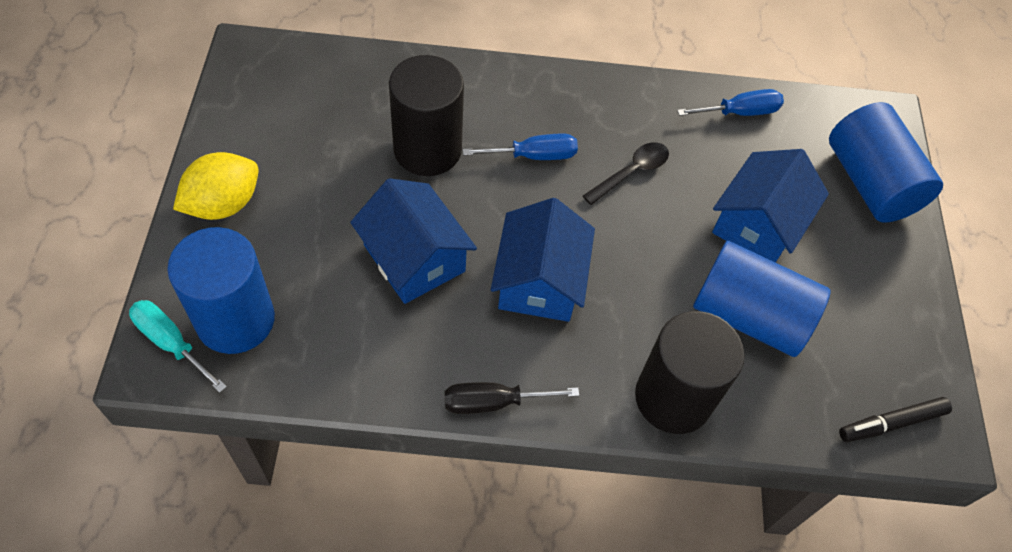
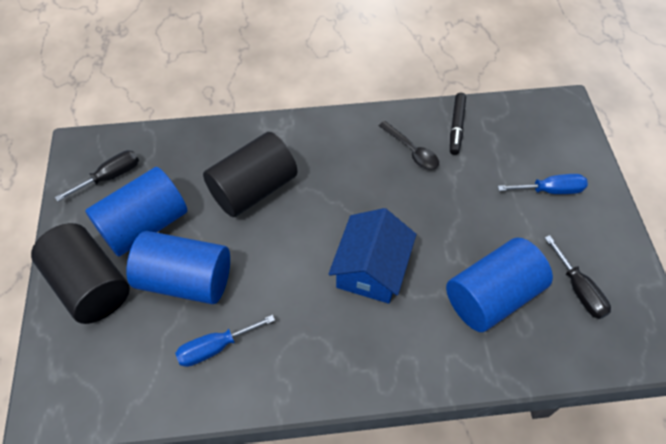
black screwdriver: 1 -> 2
blue house: 3 -> 1
turquoise screwdriver: 1 -> 0
yellow lemon: 1 -> 0

